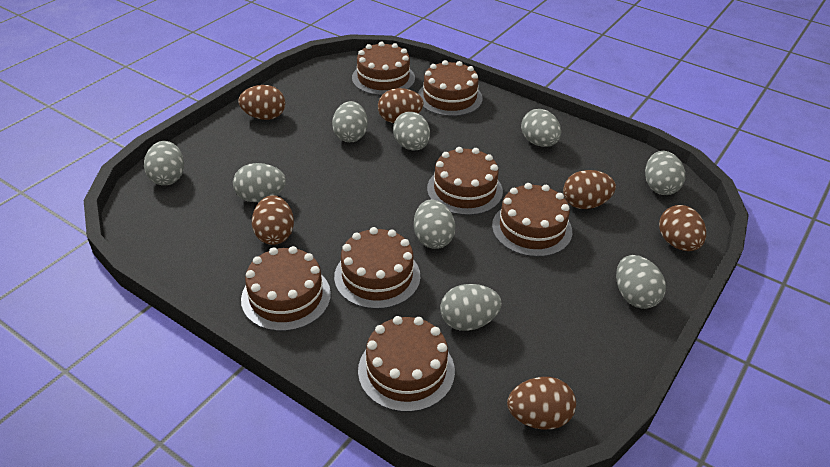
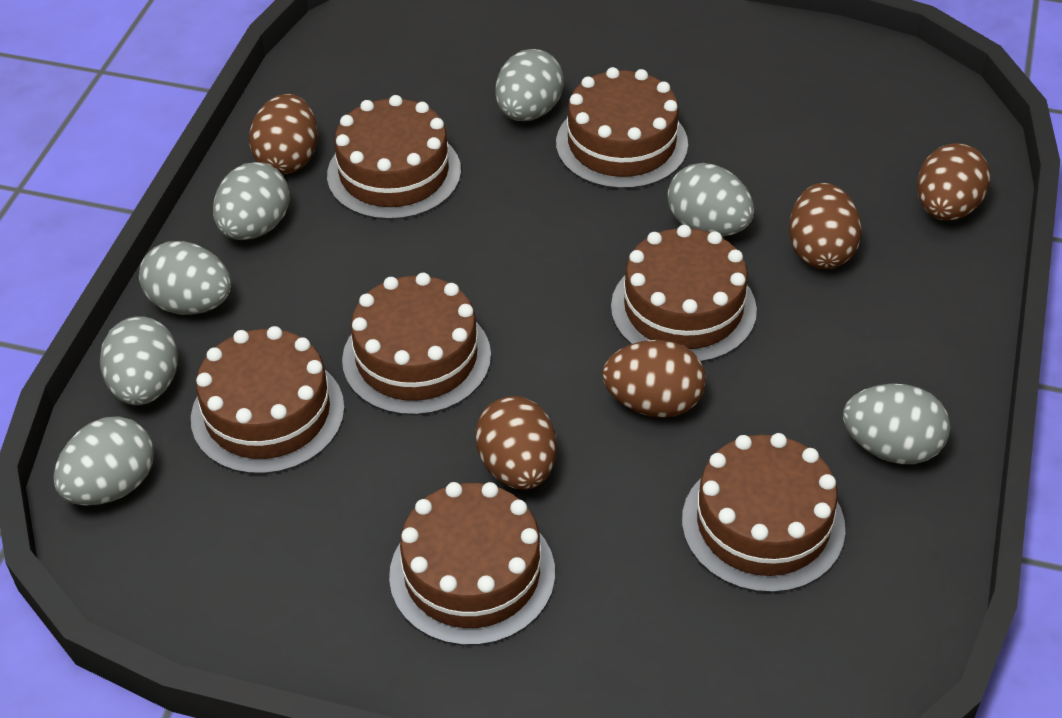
brown egg: 6 -> 5
grey egg: 9 -> 7

